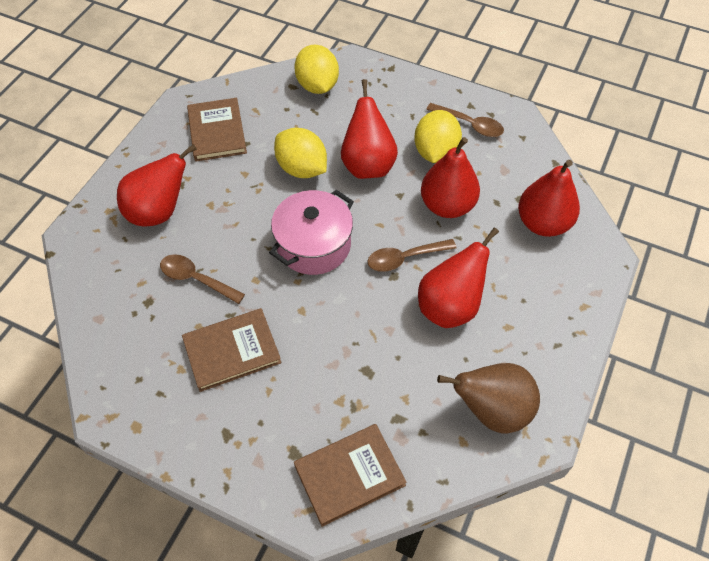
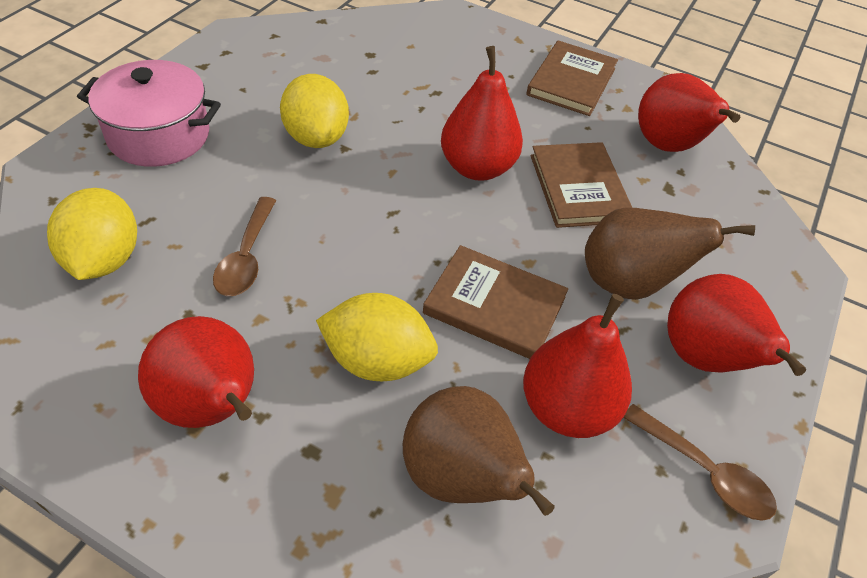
brown pear: 1 -> 2
brown spoon: 3 -> 2

